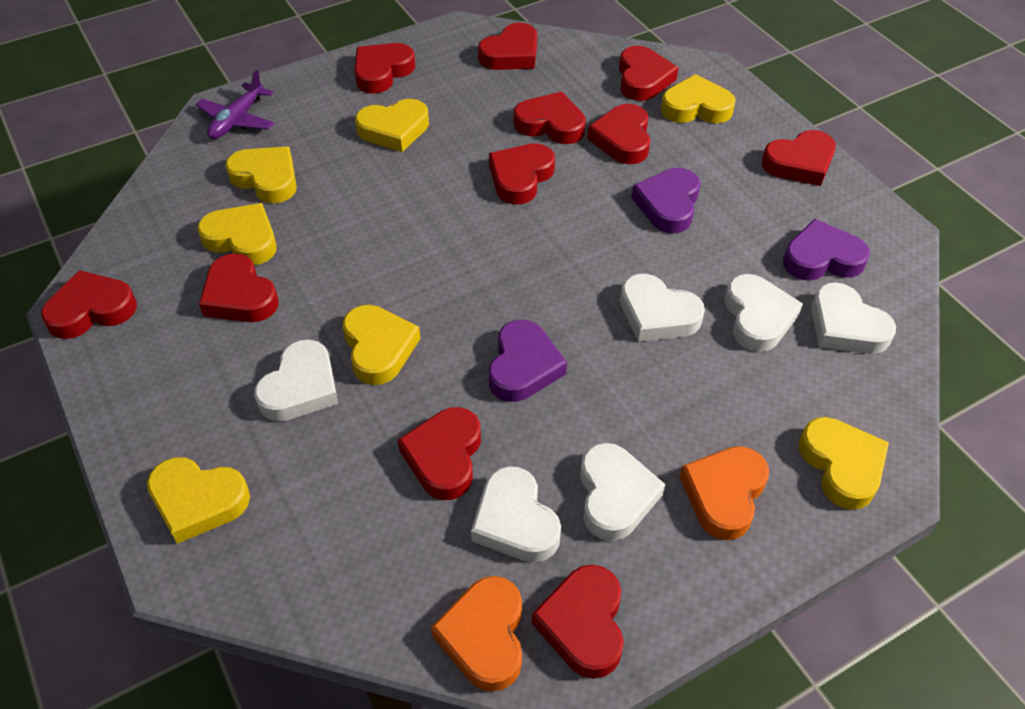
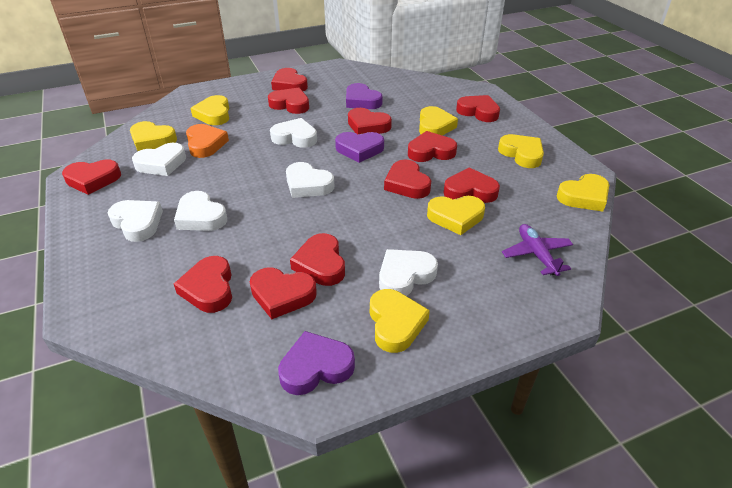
orange heart: 2 -> 1

